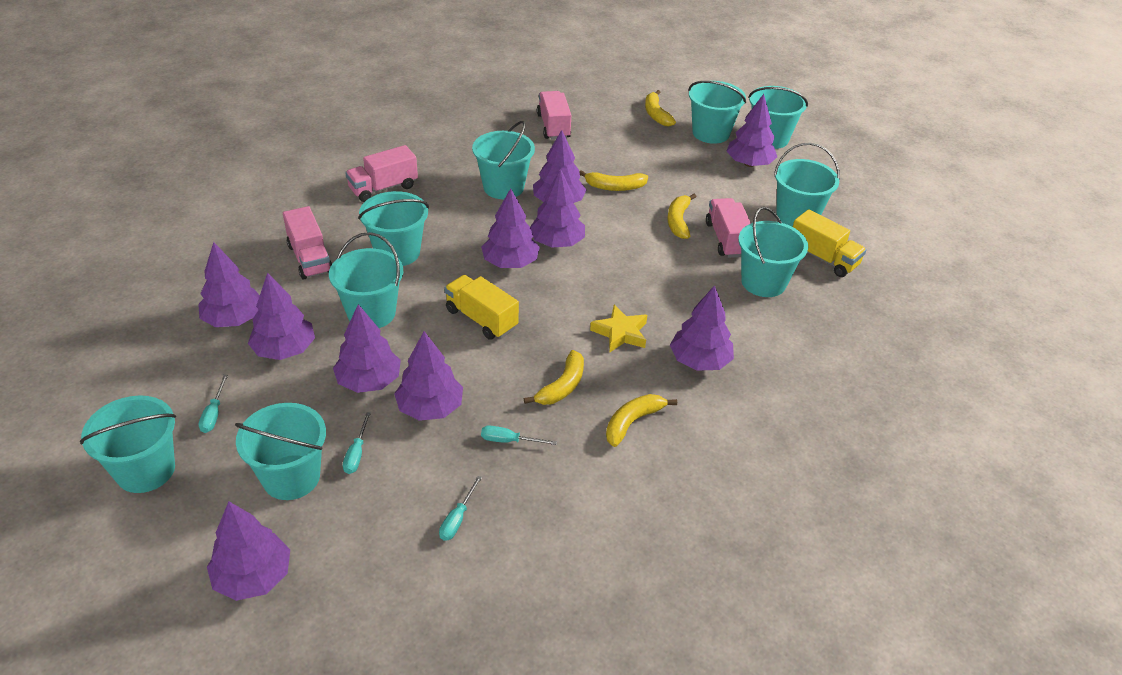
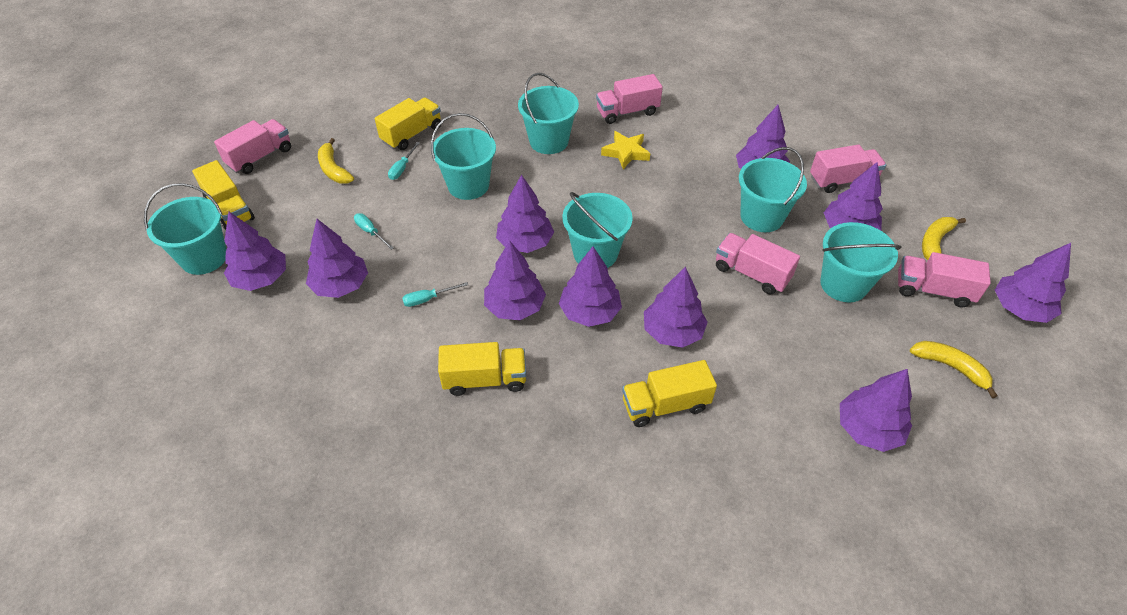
pink truck: 4 -> 5
turquoise bucket: 9 -> 6
turquoise screwdriver: 4 -> 3
yellow banana: 5 -> 3
yellow truck: 2 -> 4

